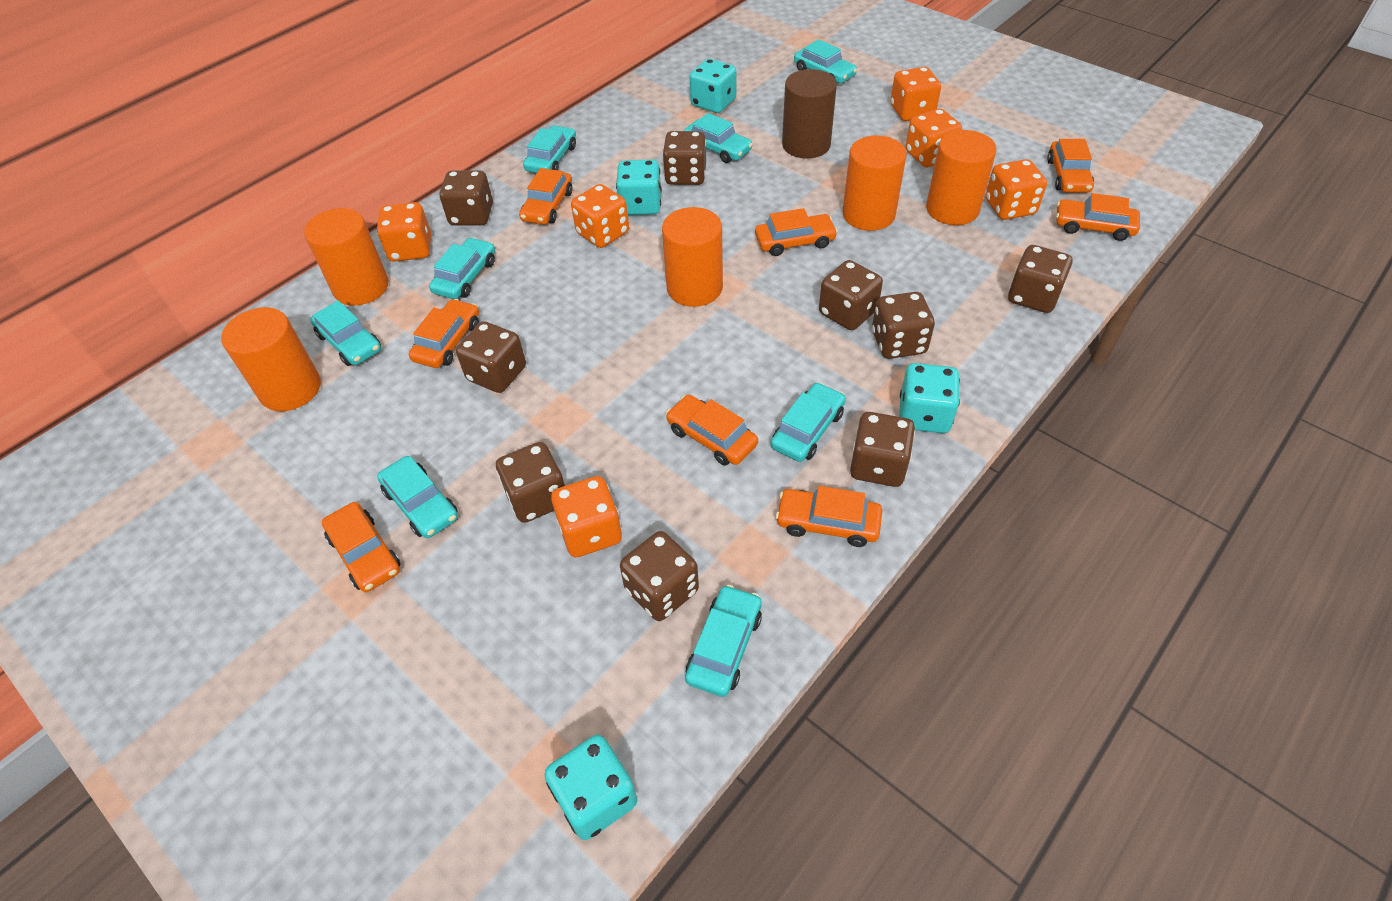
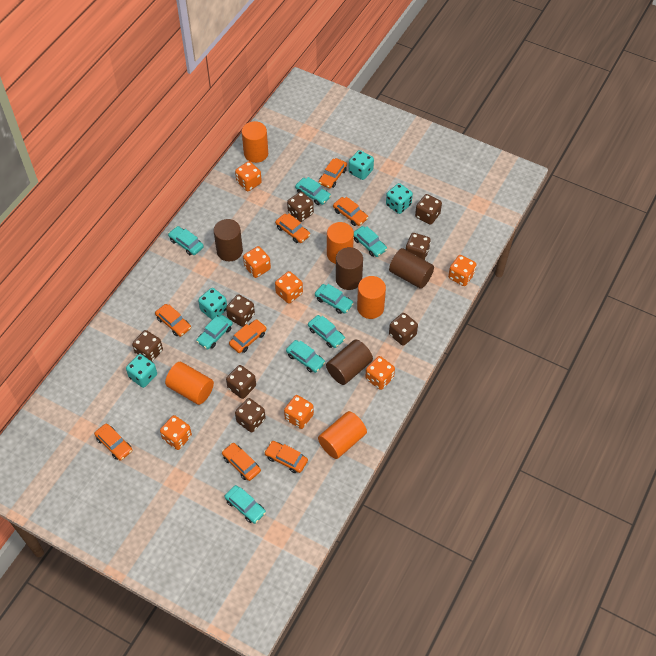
brown cylinder: 1 -> 4
brown dice: 9 -> 8
orange dice: 6 -> 7

